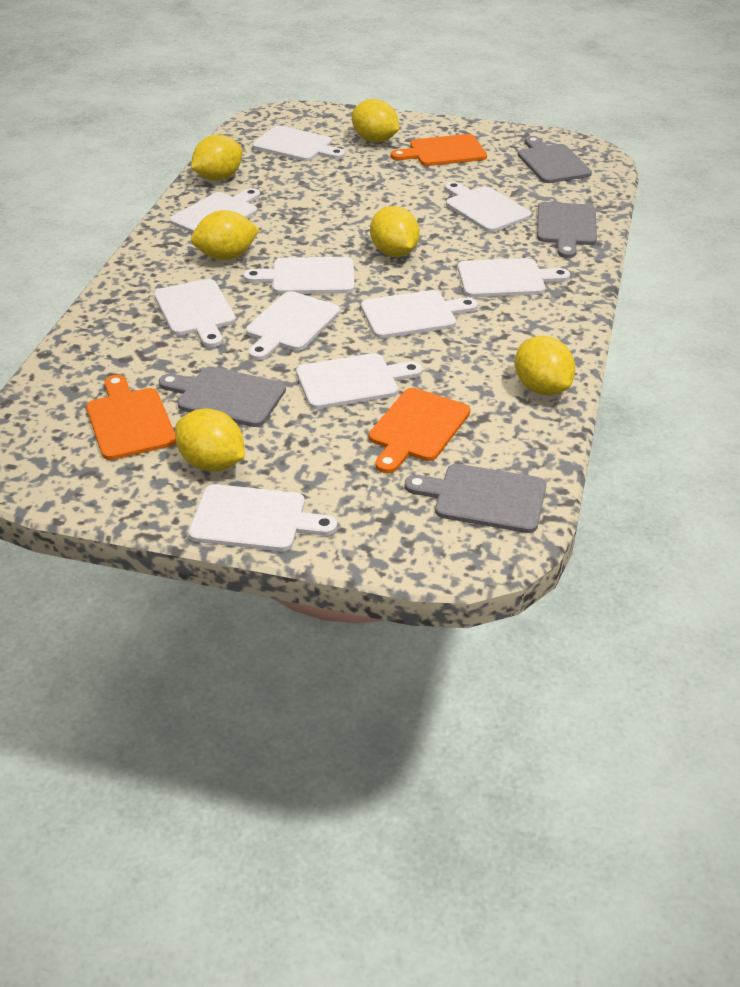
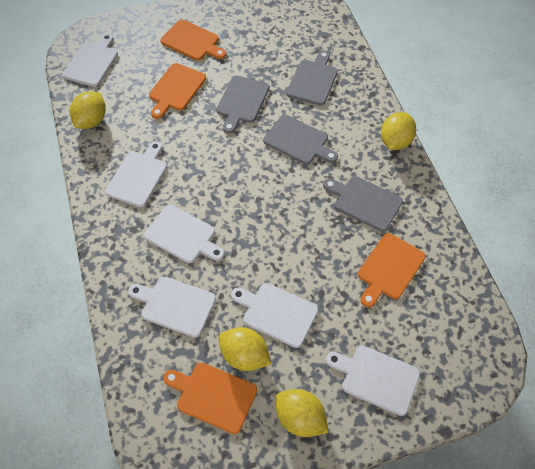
orange cutting board: 3 -> 4
white cutting board: 10 -> 6
yellow lemon: 6 -> 4

